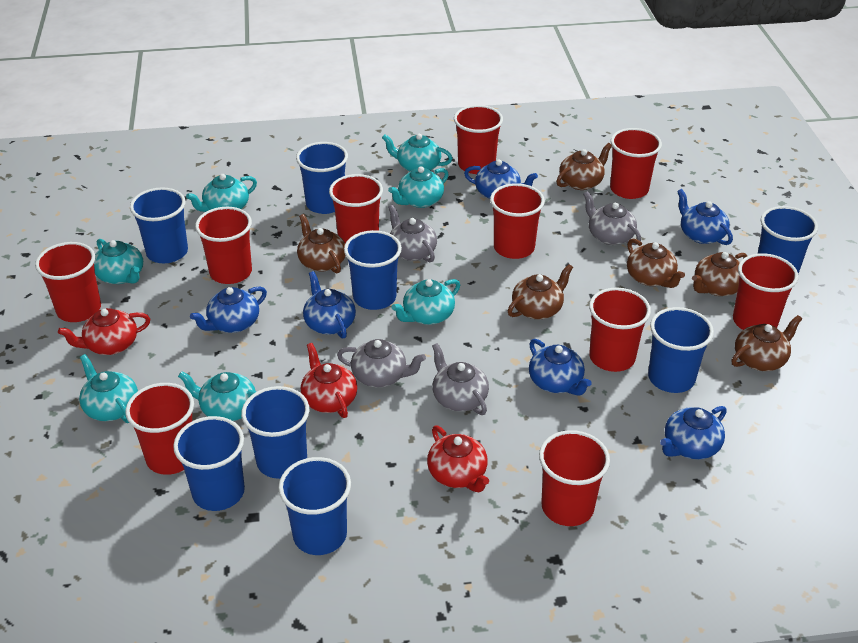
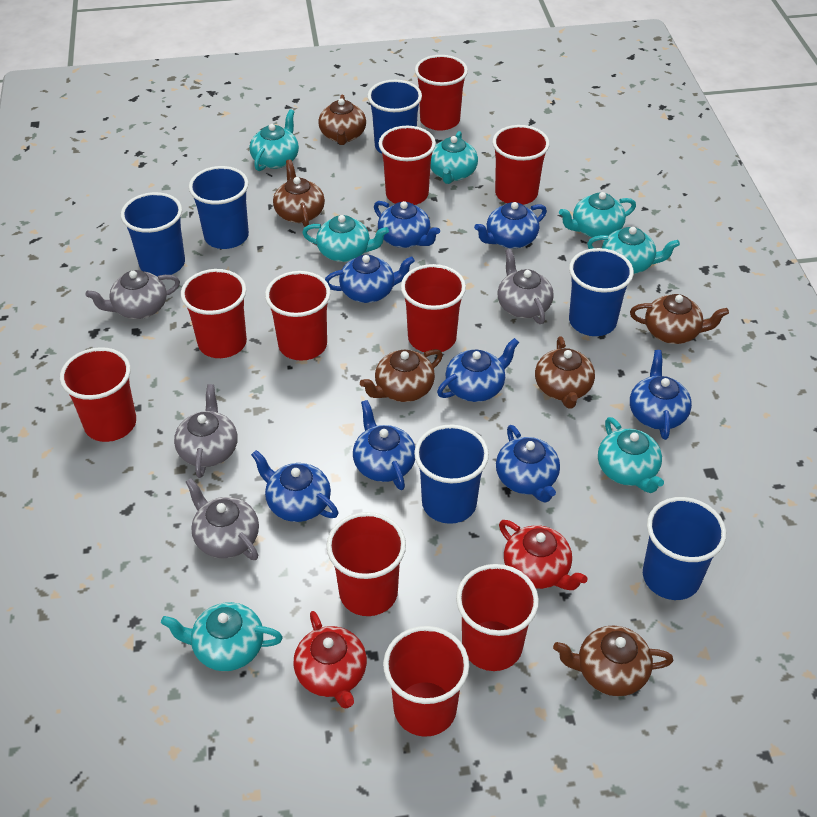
blue cup: 8 -> 6
blue teapot: 6 -> 8
red teapot: 3 -> 2

